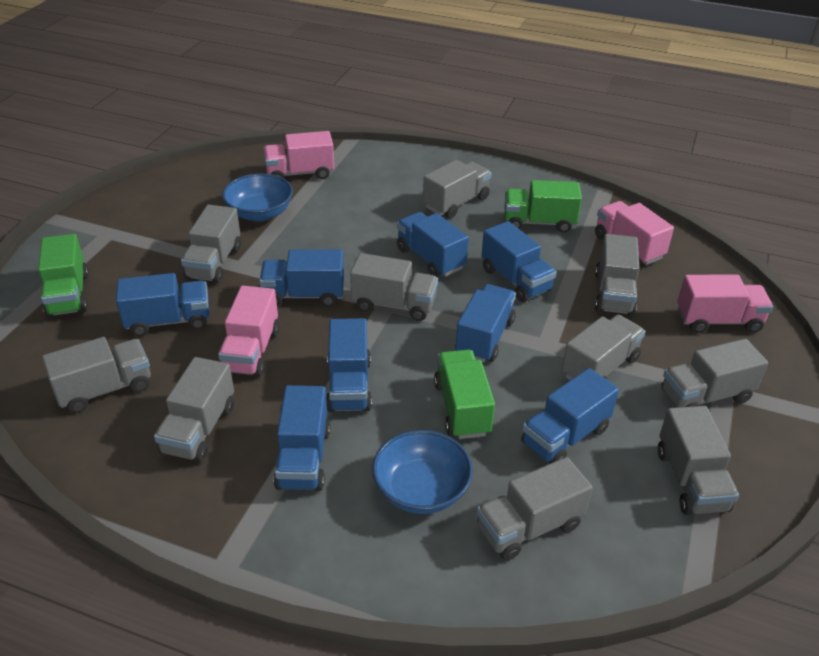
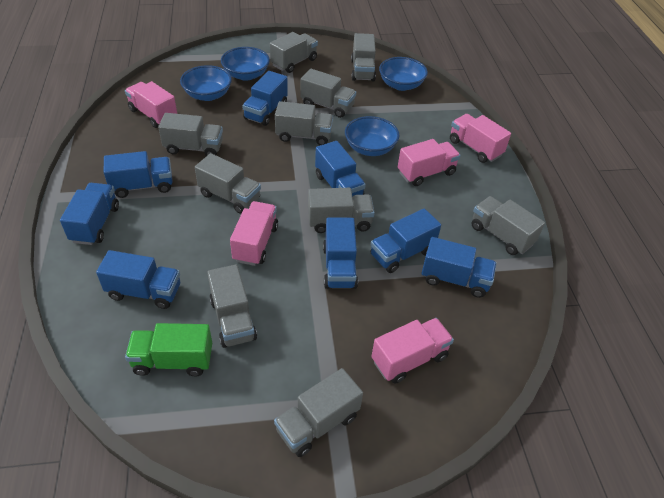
blue bowl: 2 -> 4
green truck: 3 -> 1
pink truck: 4 -> 5

